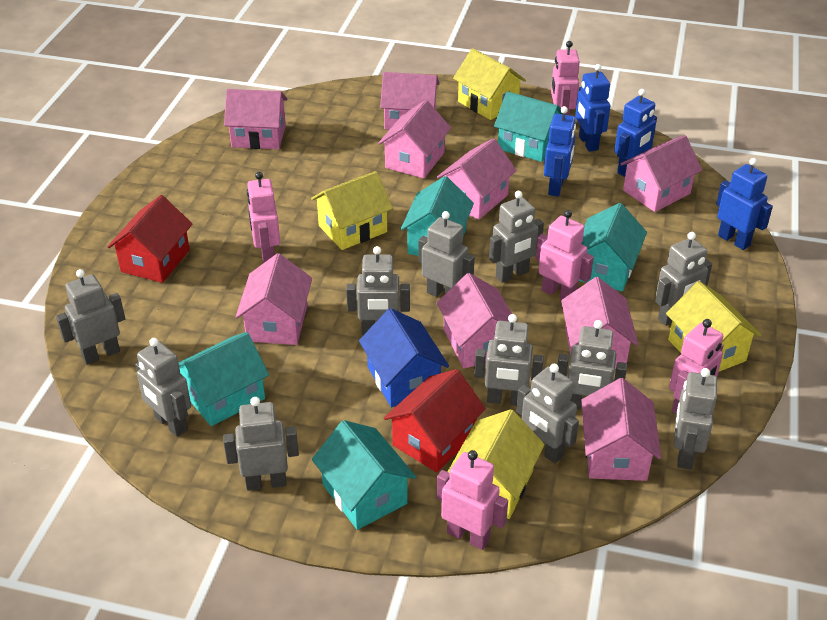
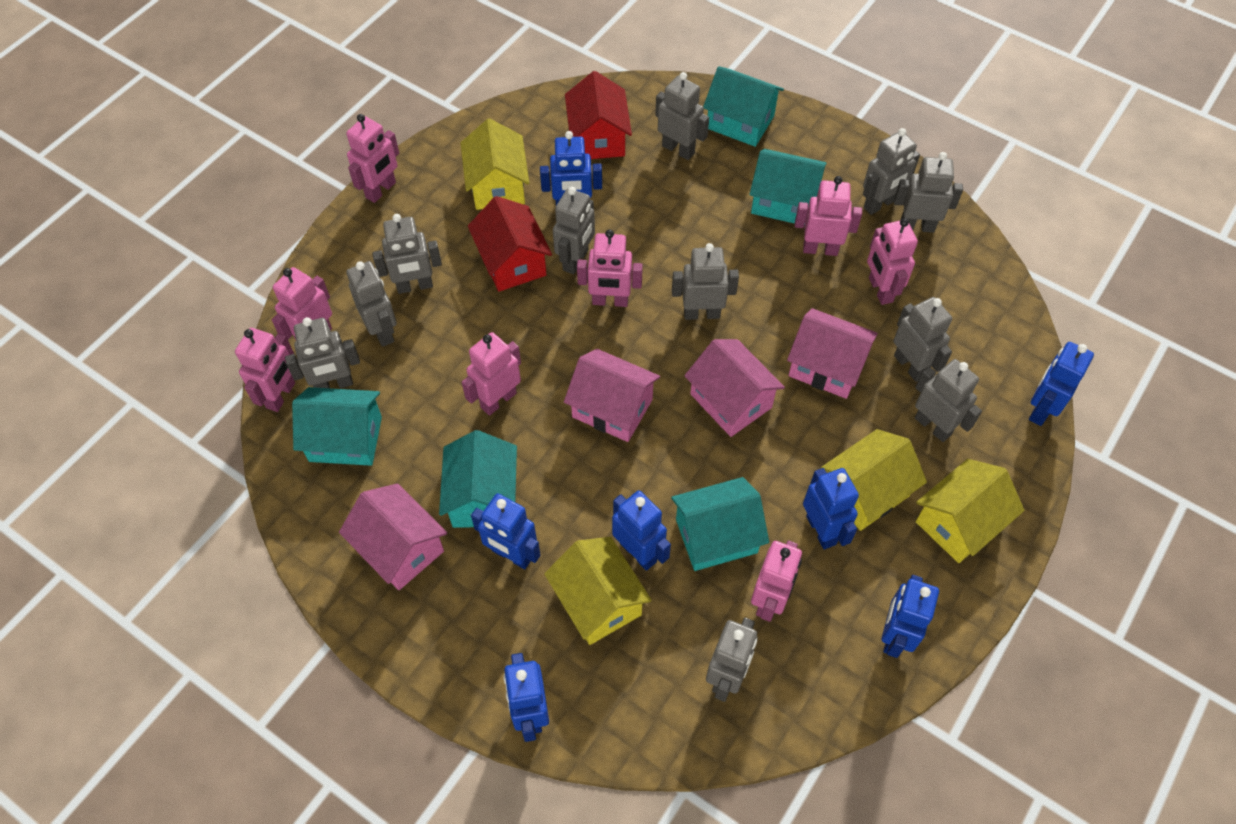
blue house: 1 -> 0
blue robot: 4 -> 7
pink house: 9 -> 4
pink robot: 5 -> 8

